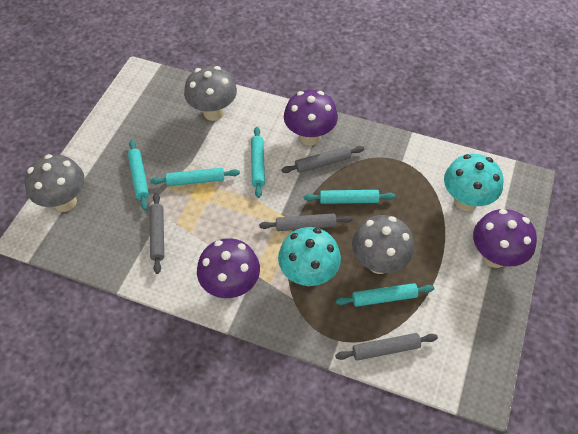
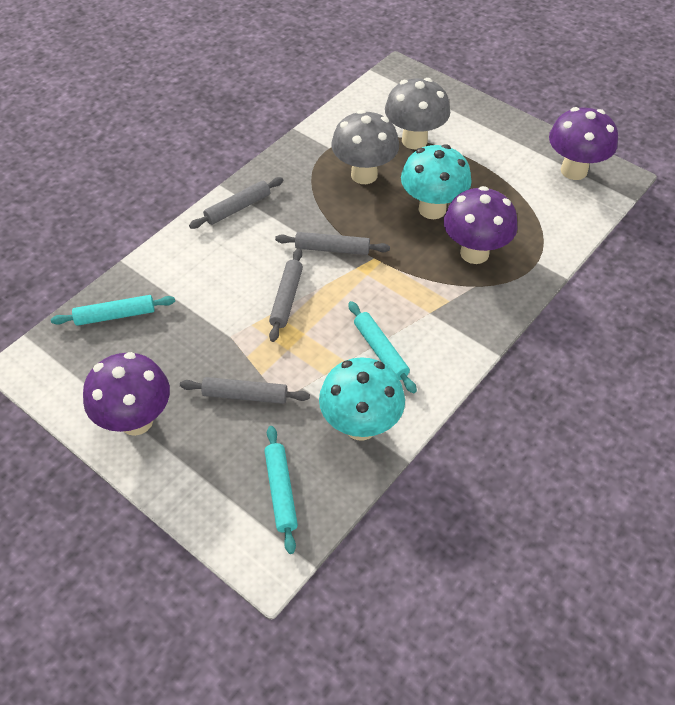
grey mushroom: 3 -> 2
turquoise rolling pin: 5 -> 3

